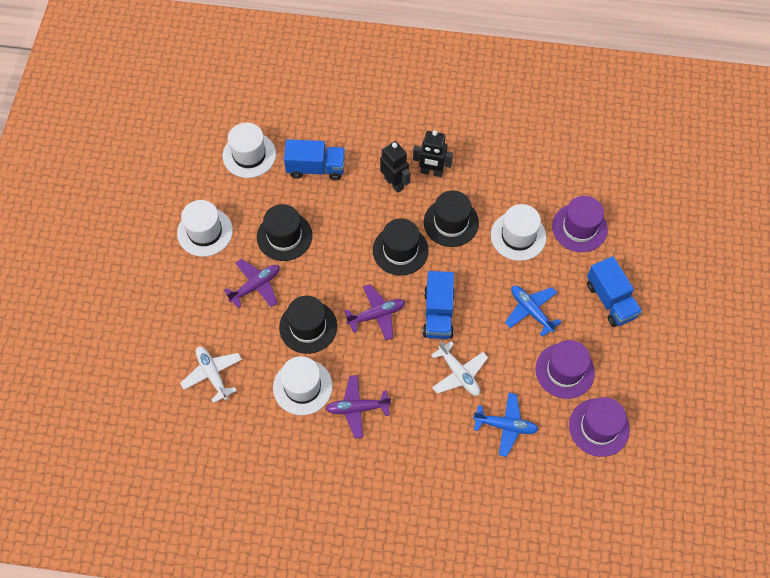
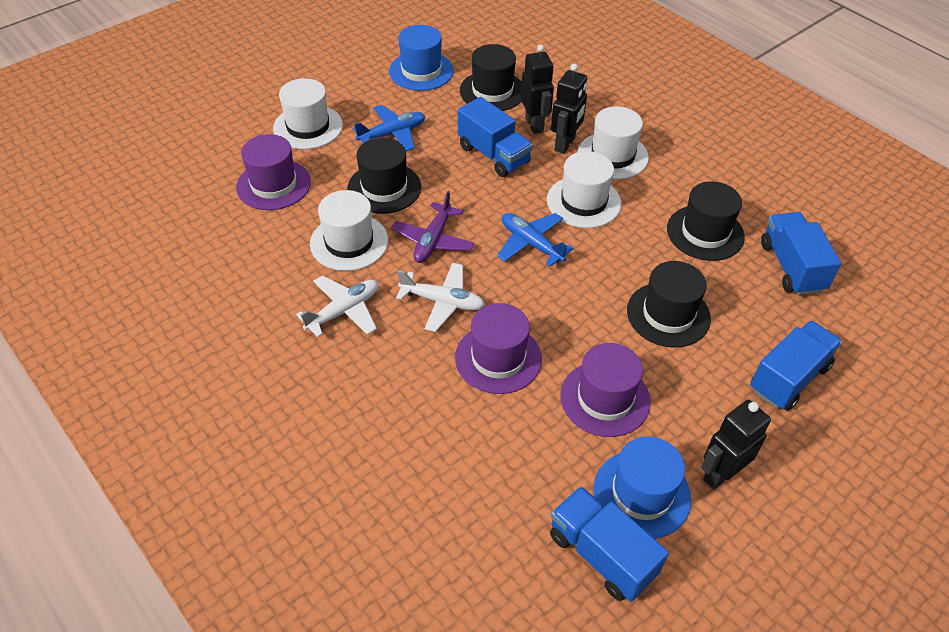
black robot: 2 -> 3
blue hat: 0 -> 2
blue truck: 3 -> 4
purple plane: 3 -> 1

